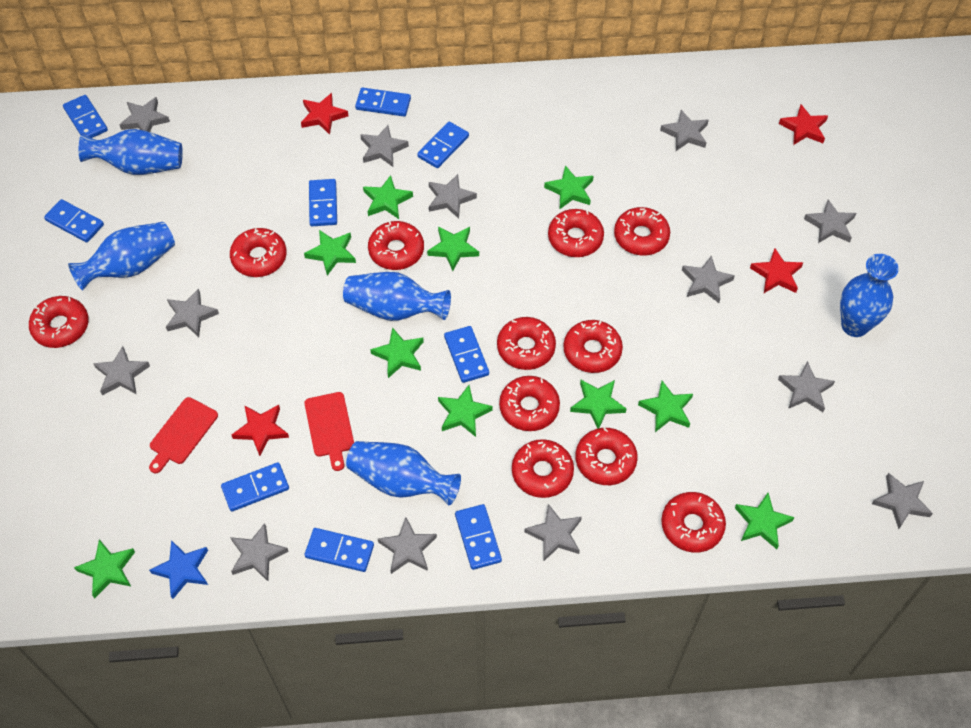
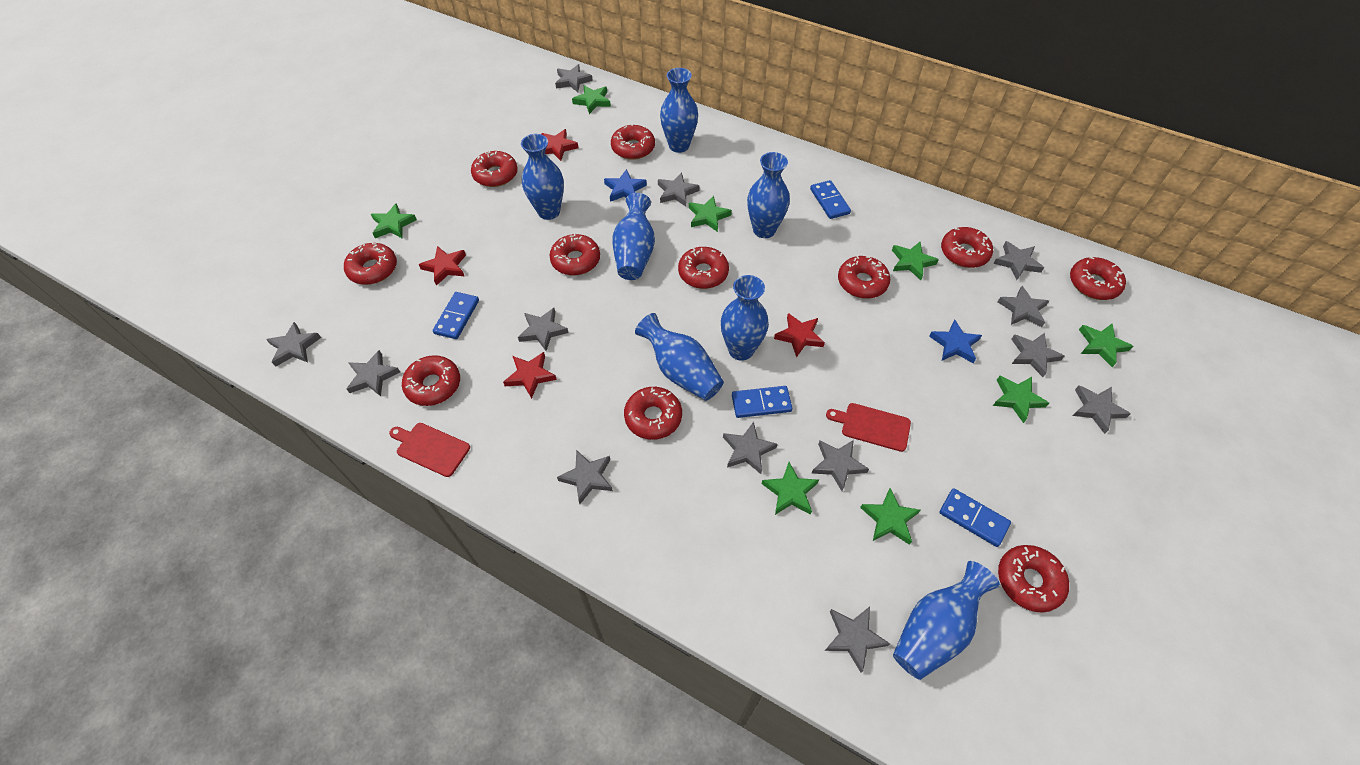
blue domino: 9 -> 4
blue star: 1 -> 2
blue vase: 5 -> 7
green star: 10 -> 8

